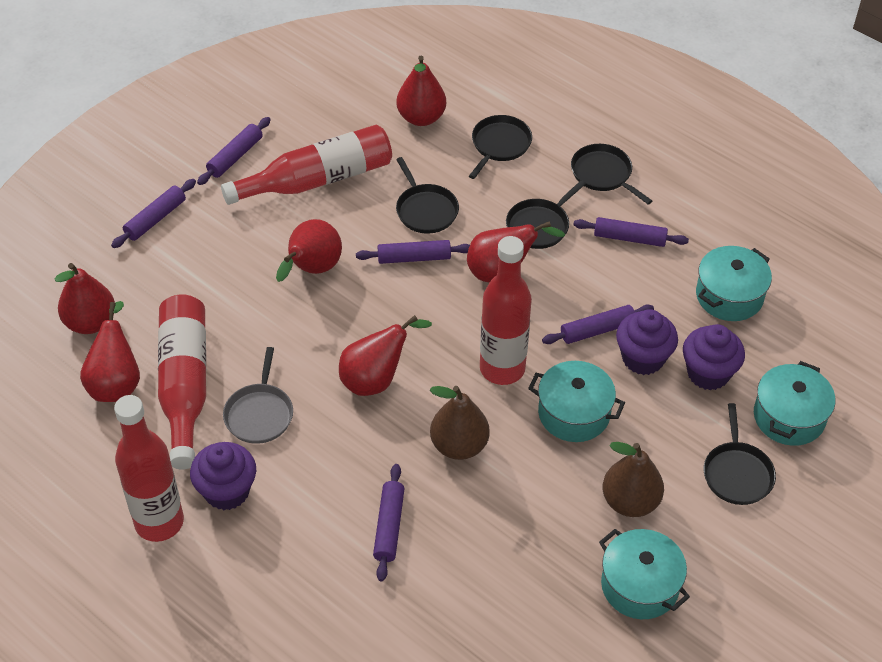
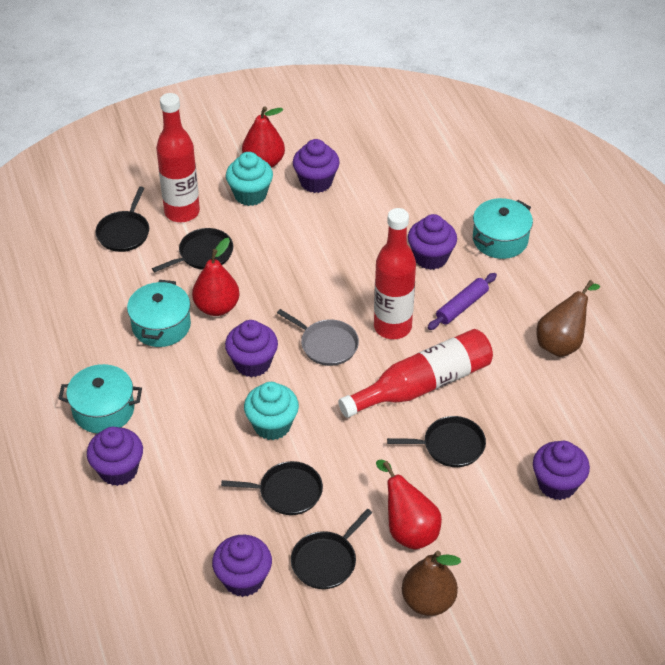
purple cupcake: 3 -> 6
purple rolling pin: 6 -> 1
red bottle: 4 -> 3
red pear: 6 -> 3
turquoise cupcake: 0 -> 2
turquoise pot: 4 -> 3

